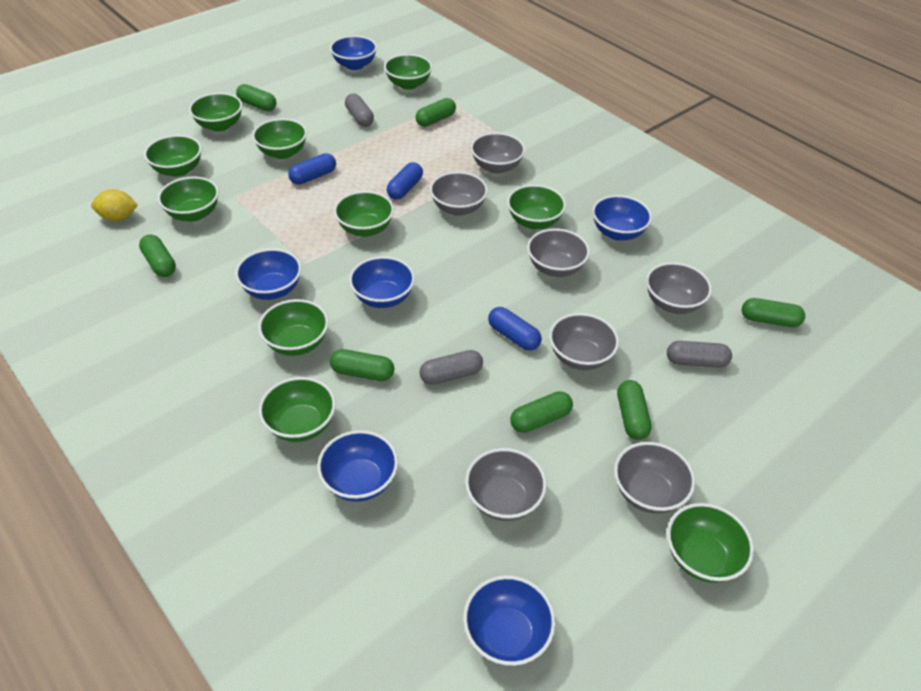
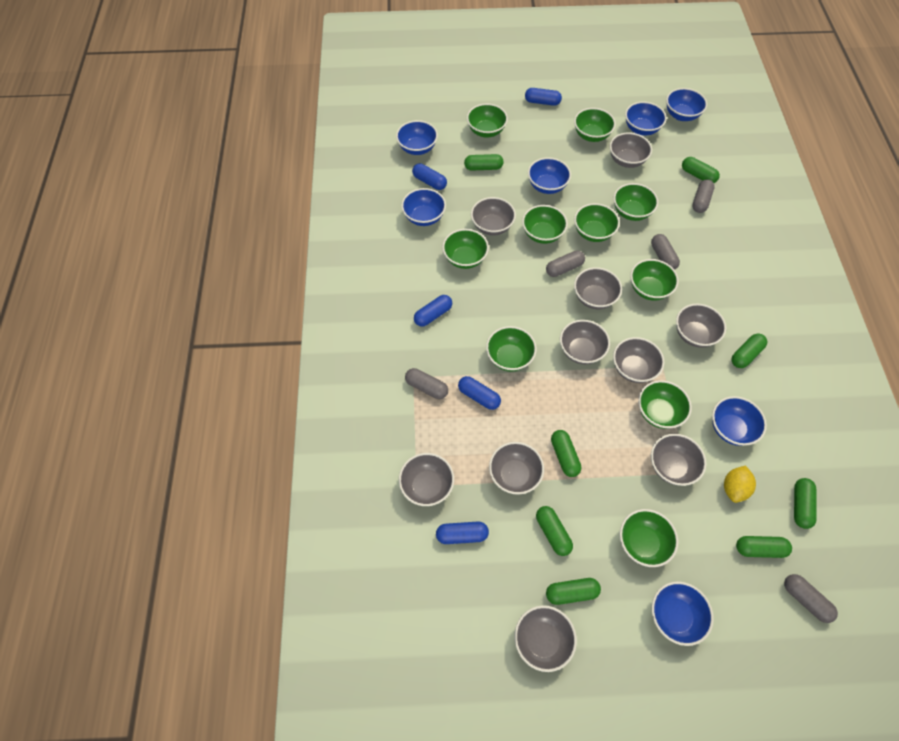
blue bowl: 6 -> 7
blue capsule: 3 -> 5
green capsule: 7 -> 8
grey bowl: 7 -> 10
grey capsule: 3 -> 5

